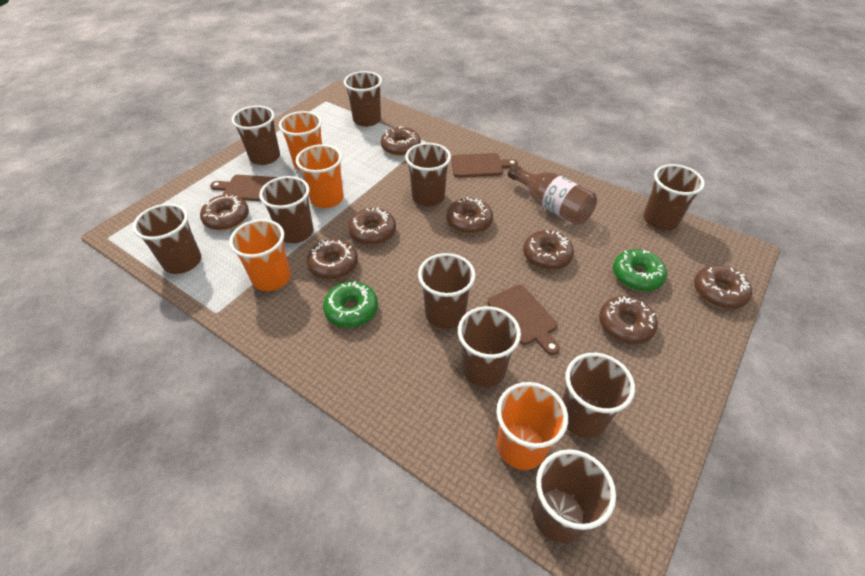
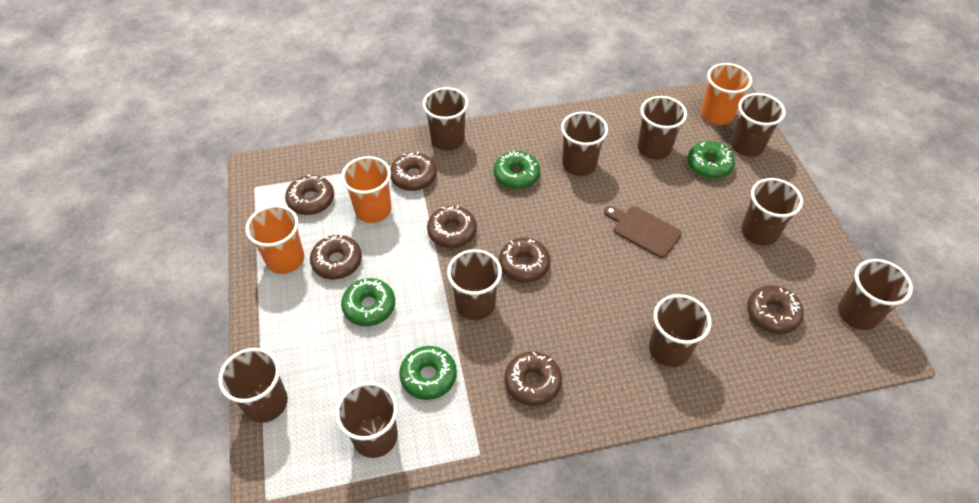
brown bottle: 1 -> 0
brown cutting board: 3 -> 1
brown donut: 8 -> 7
green donut: 2 -> 4
orange cup: 4 -> 3

